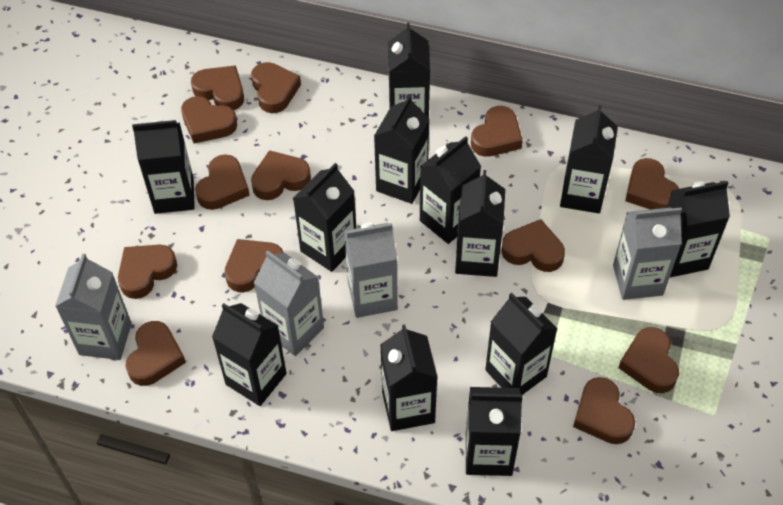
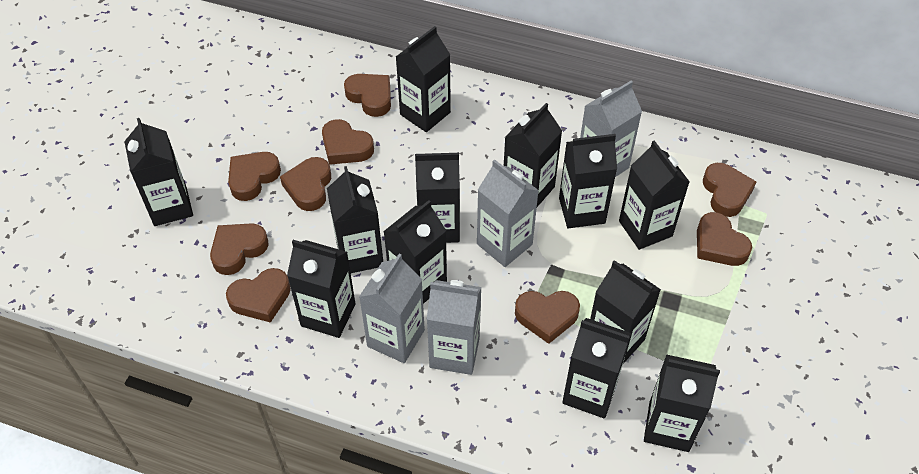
brown heart: 13 -> 9

